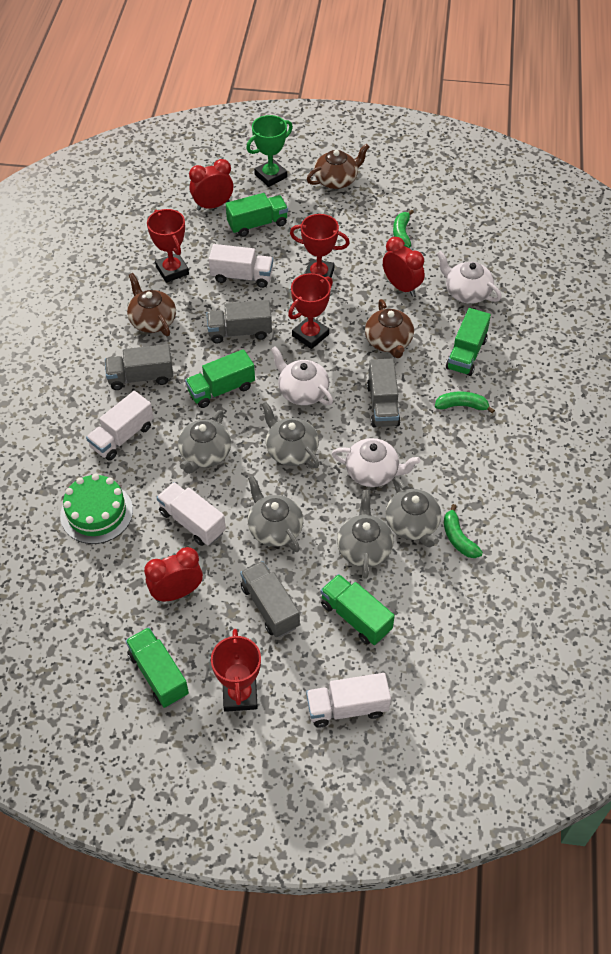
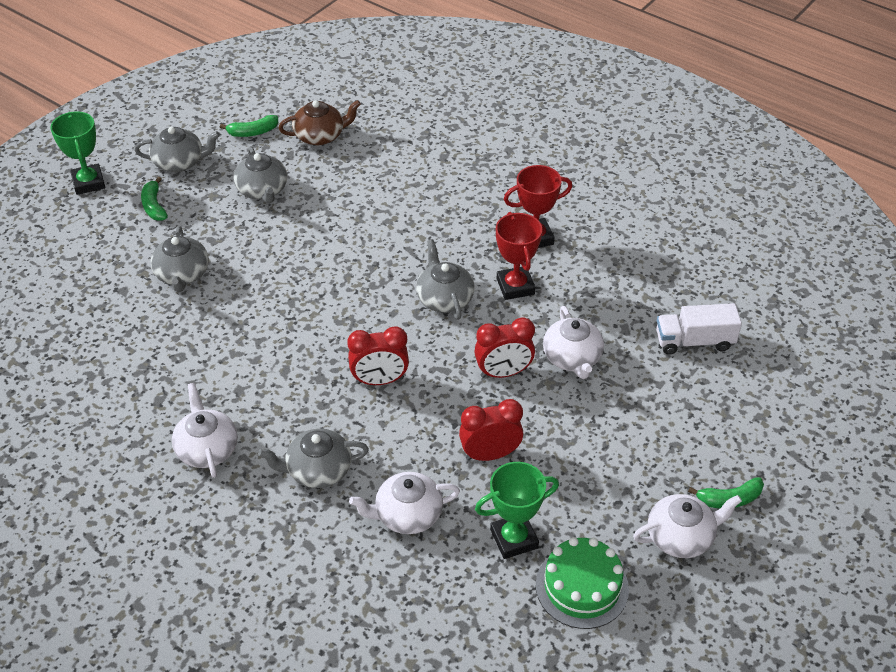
brown teapot: 3 -> 1
green trophy: 1 -> 2
green truck: 5 -> 0
grey truck: 4 -> 0
red trophy: 4 -> 2
white teapot: 3 -> 4
white truck: 4 -> 1

